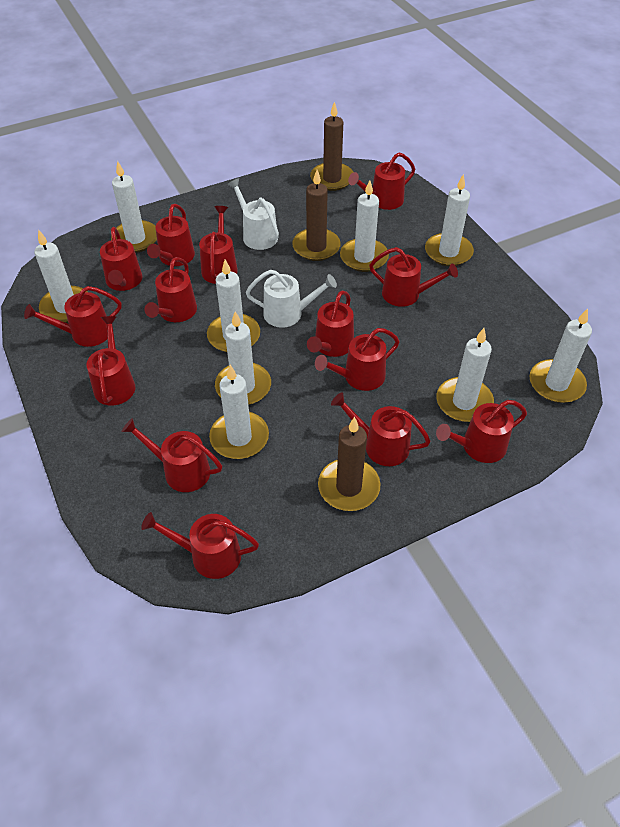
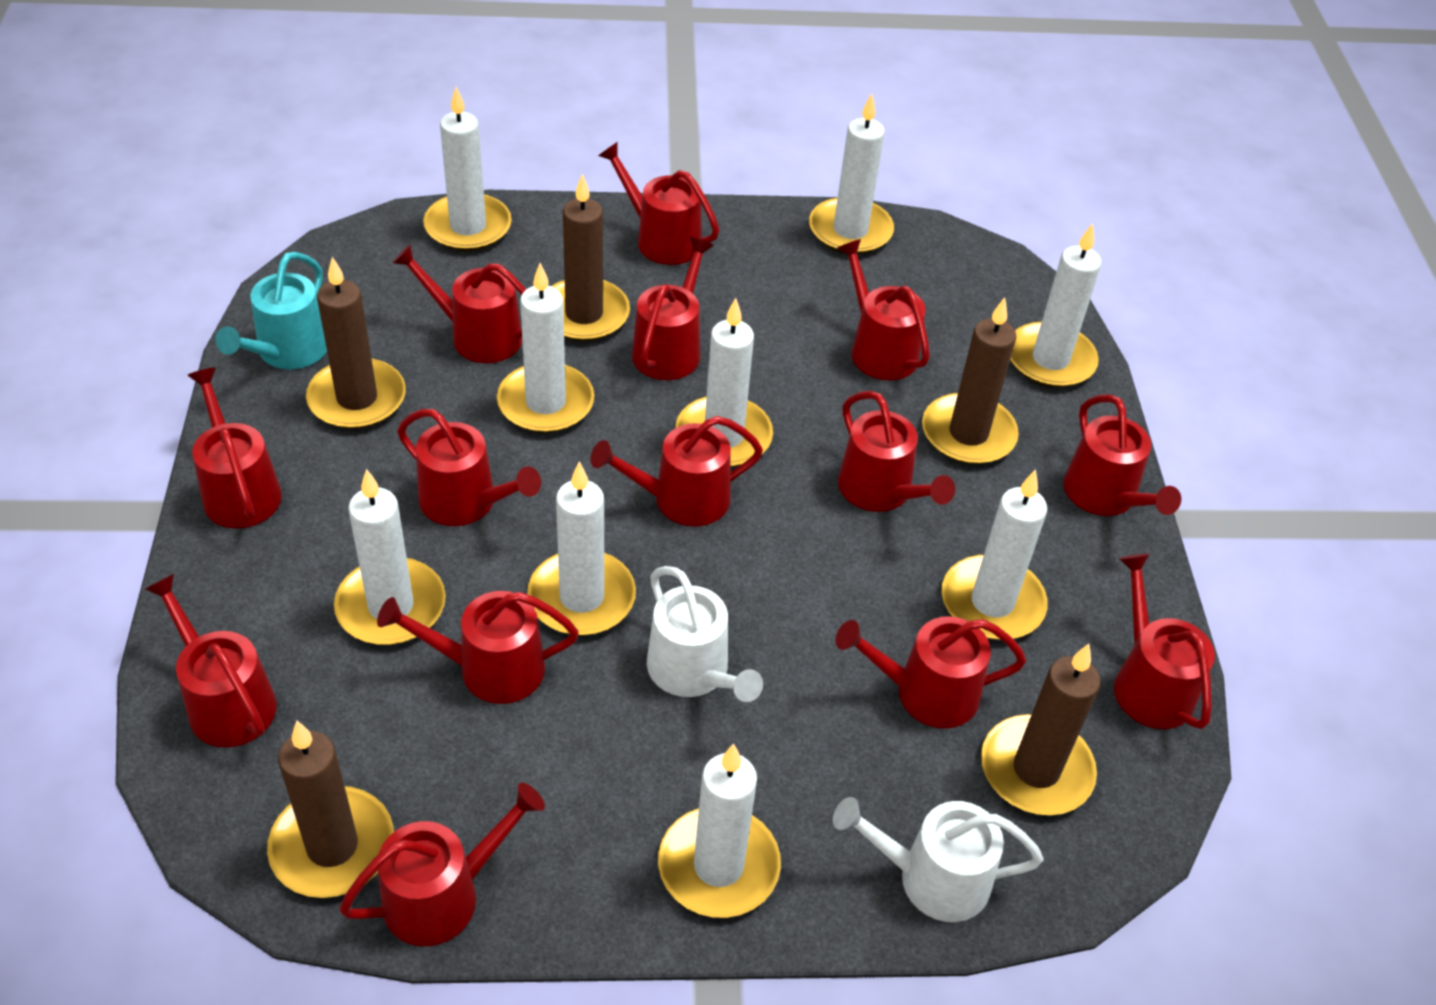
brown candle: 3 -> 5
turquoise watering can: 0 -> 1

